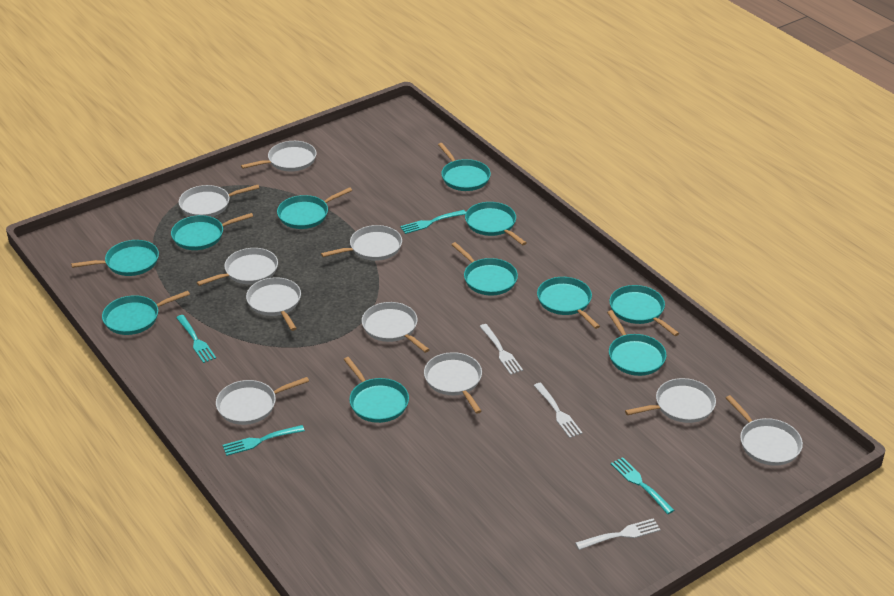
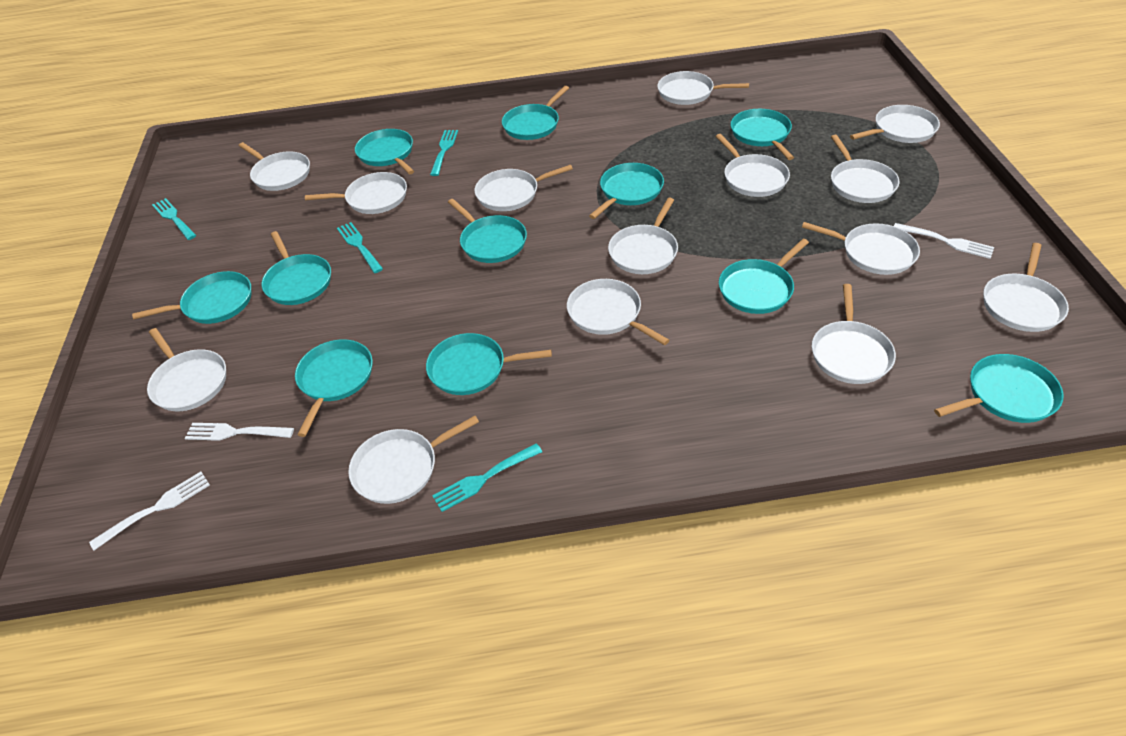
white pan: 10 -> 14

